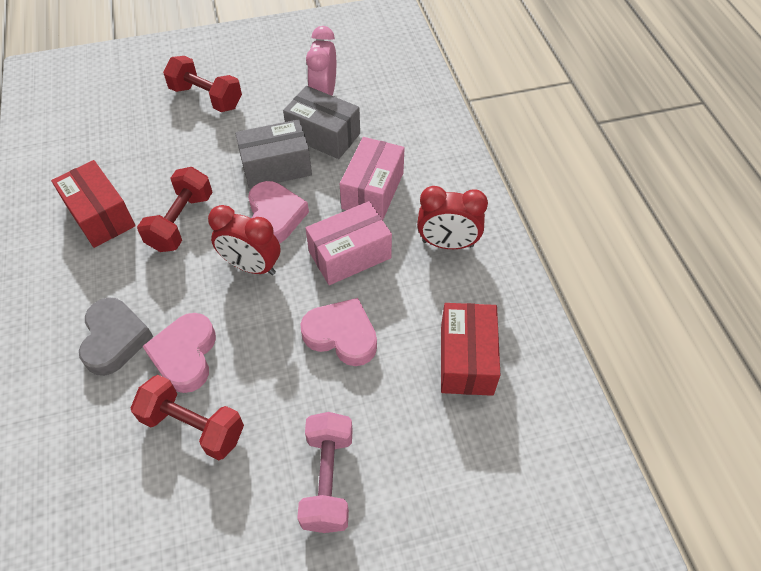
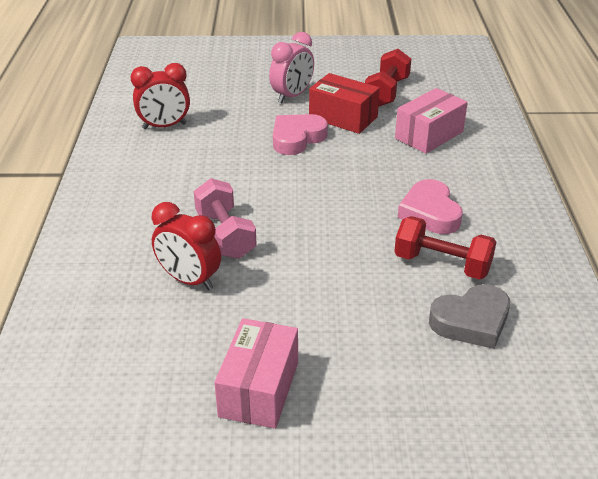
grey box: 2 -> 0
pink heart: 3 -> 2
red box: 2 -> 1
red dumbbell: 3 -> 2

